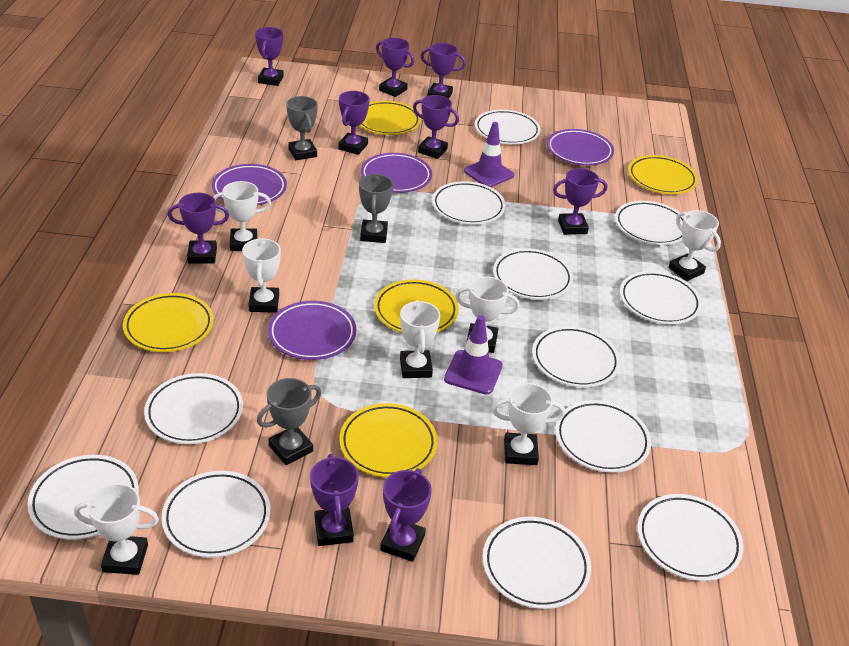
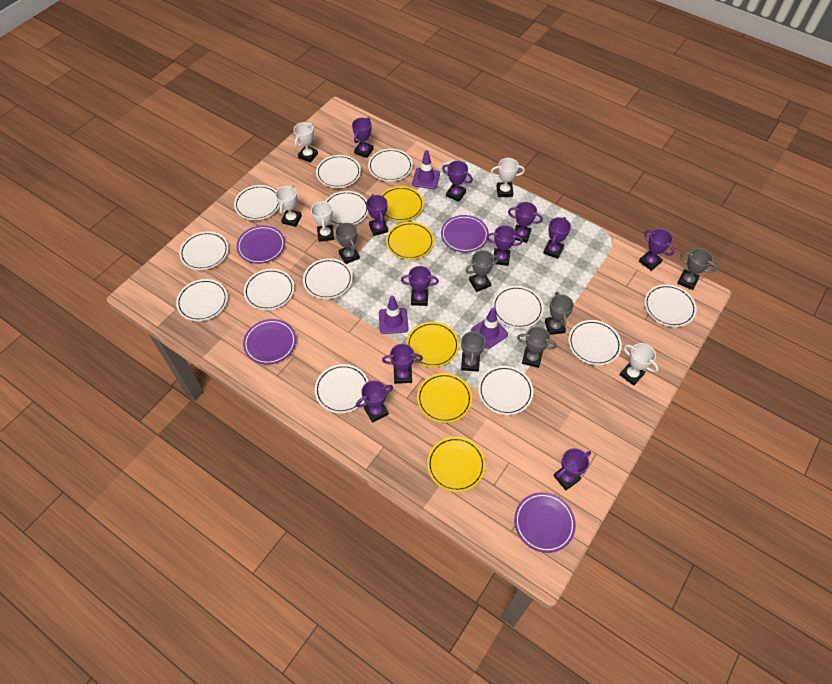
grey trophy: 3 -> 6
purple traffic cone: 2 -> 3
purple trophy: 9 -> 11
white plate: 12 -> 13
white trophy: 7 -> 5

